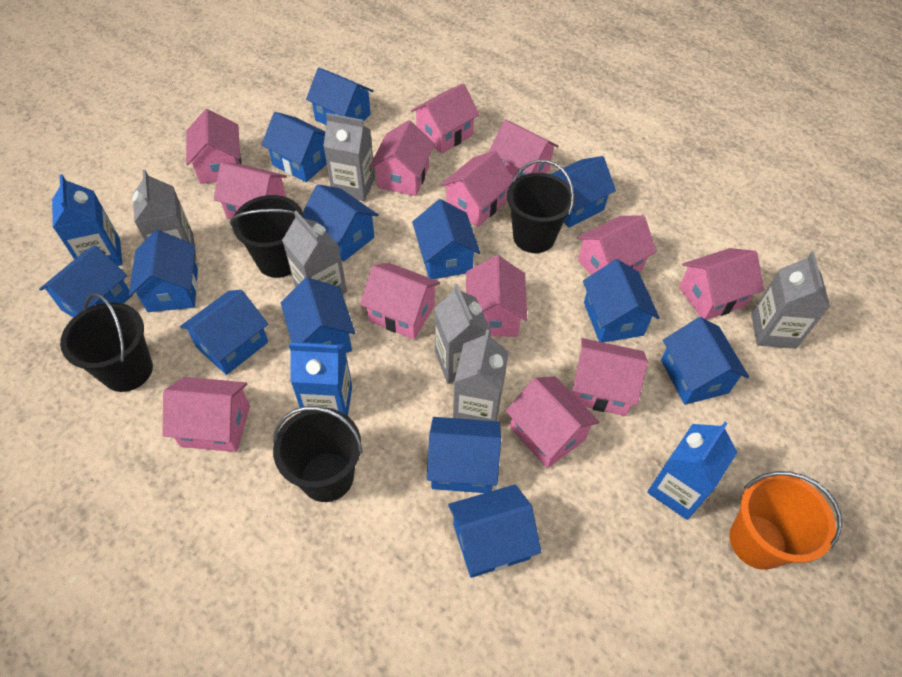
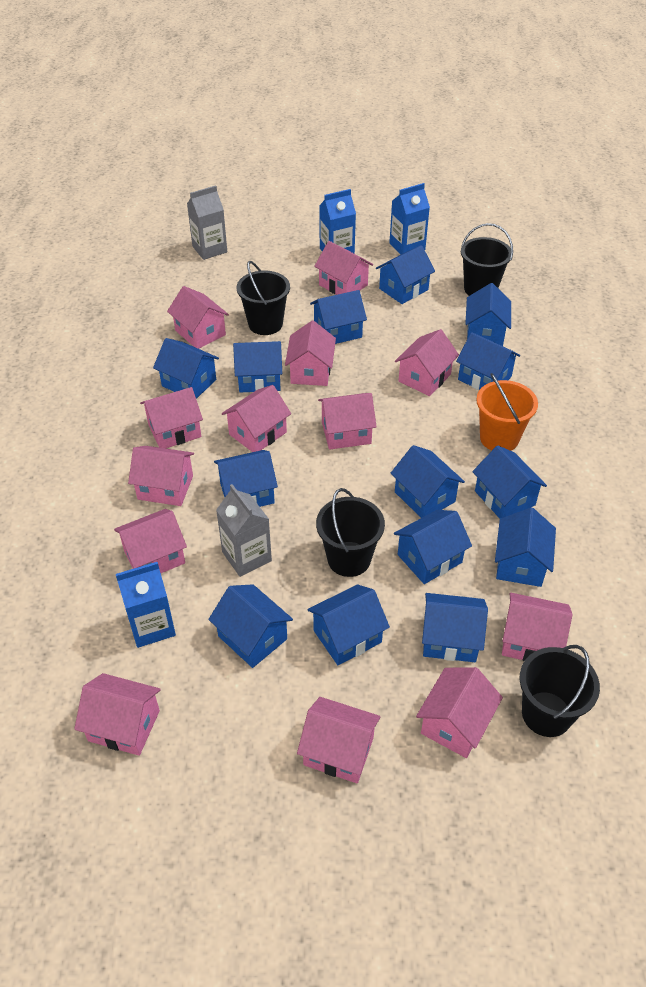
blue house: 13 -> 14
grey carton: 6 -> 2

